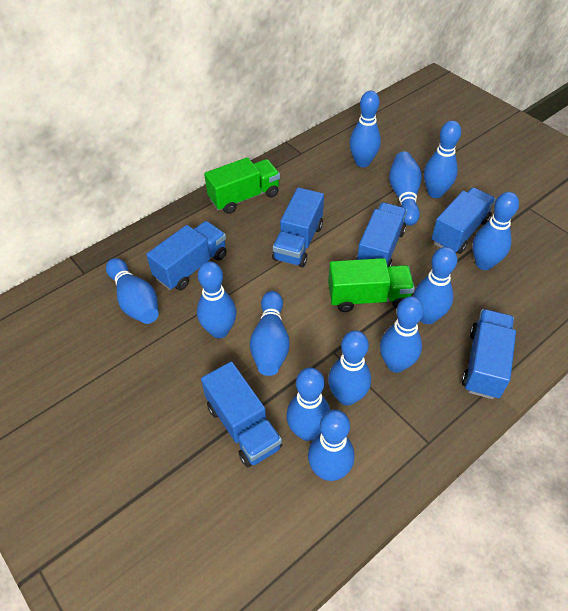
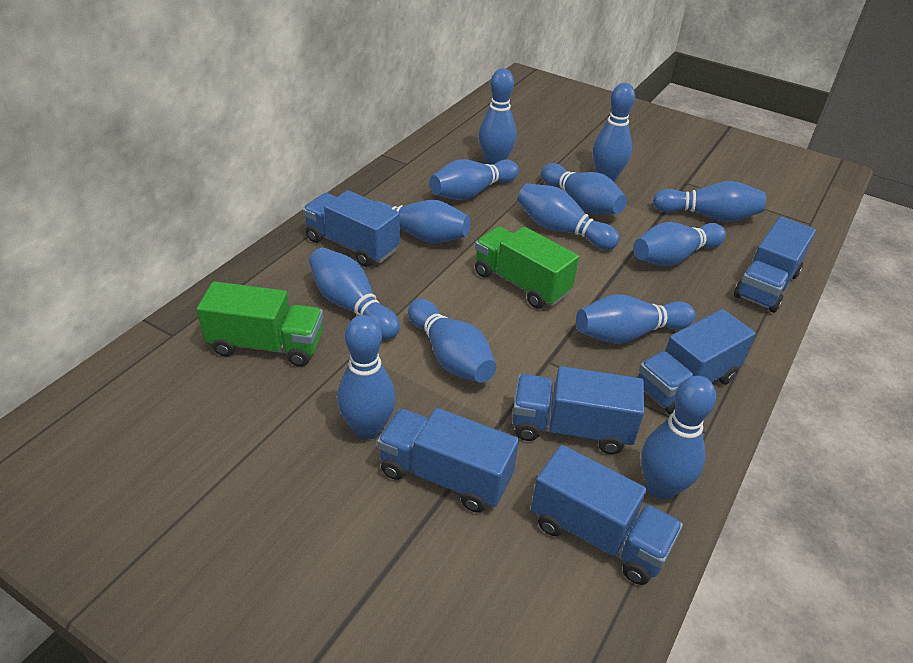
blue bowling pin: 12 -> 13

